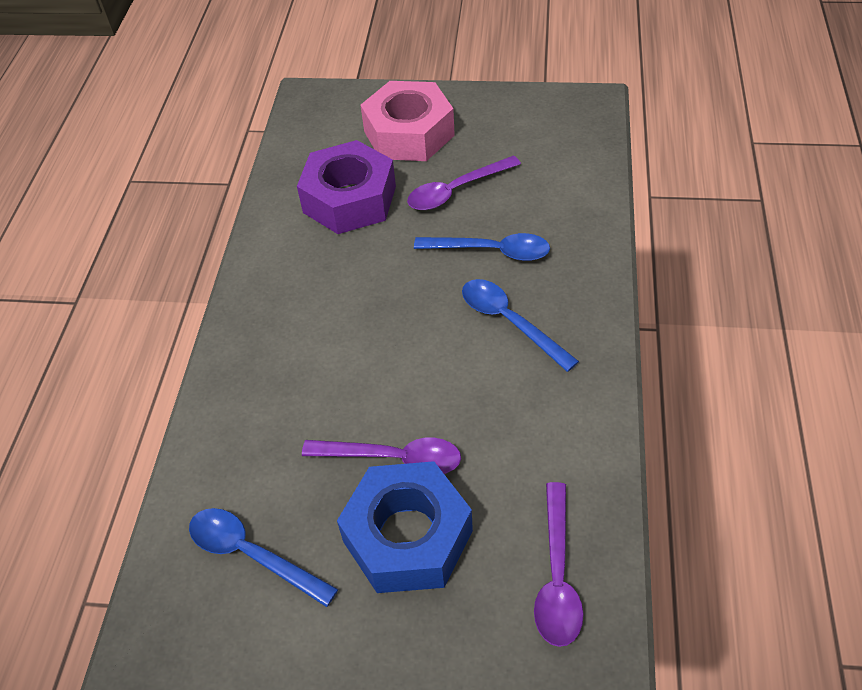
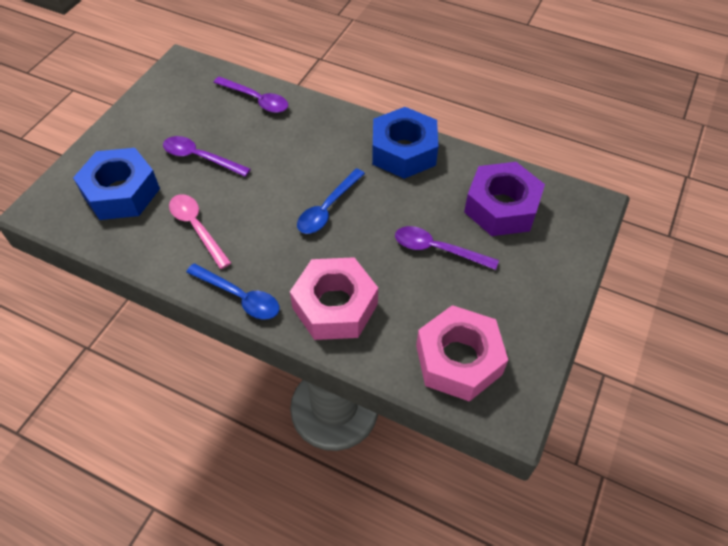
blue nut: 1 -> 2
blue spoon: 3 -> 2
pink nut: 1 -> 2
pink spoon: 0 -> 1

